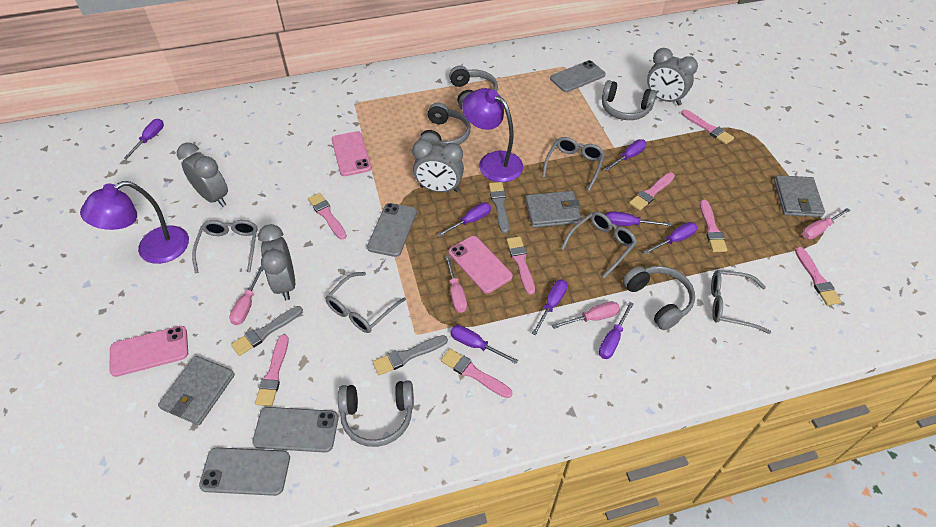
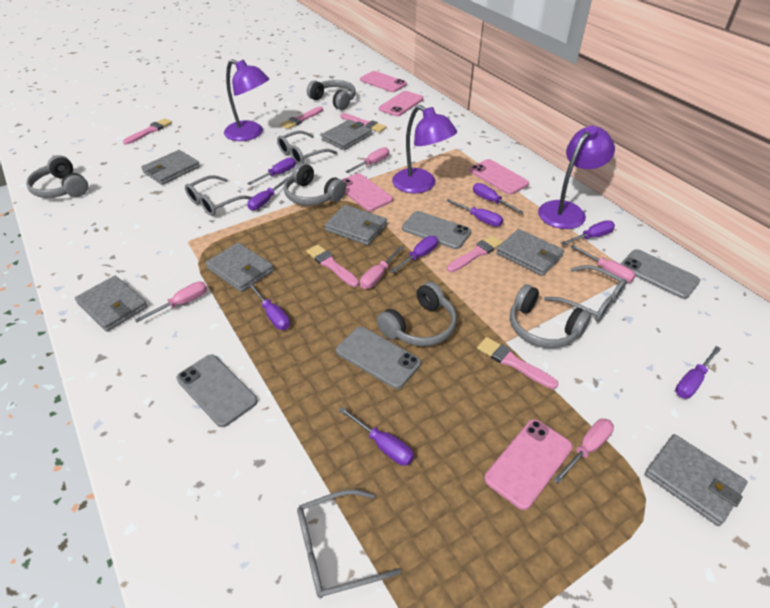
grey brush: 3 -> 0
grey clock: 4 -> 0
grey glasses: 5 -> 4
grey wallet: 3 -> 7
pink brush: 8 -> 6
pink phone: 3 -> 5
pink screwdriver: 4 -> 5
purple lamp: 2 -> 3
purple screwdriver: 8 -> 9

